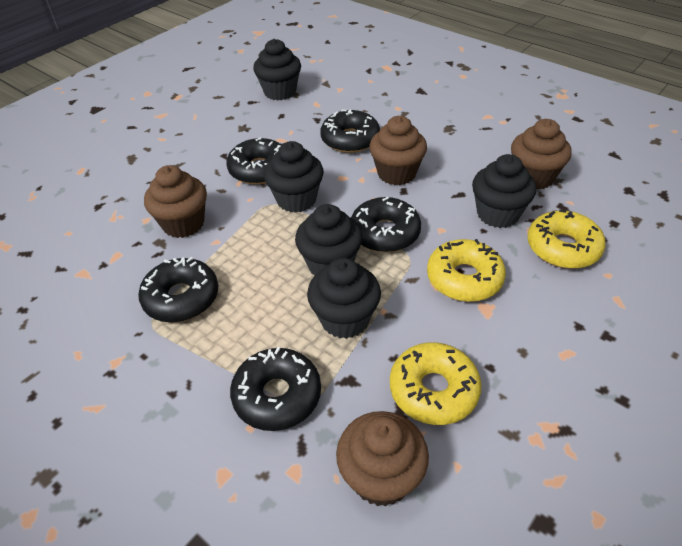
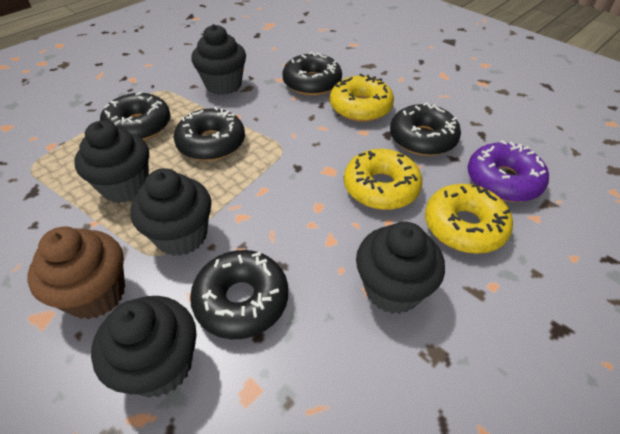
brown cupcake: 4 -> 1
purple donut: 0 -> 1

